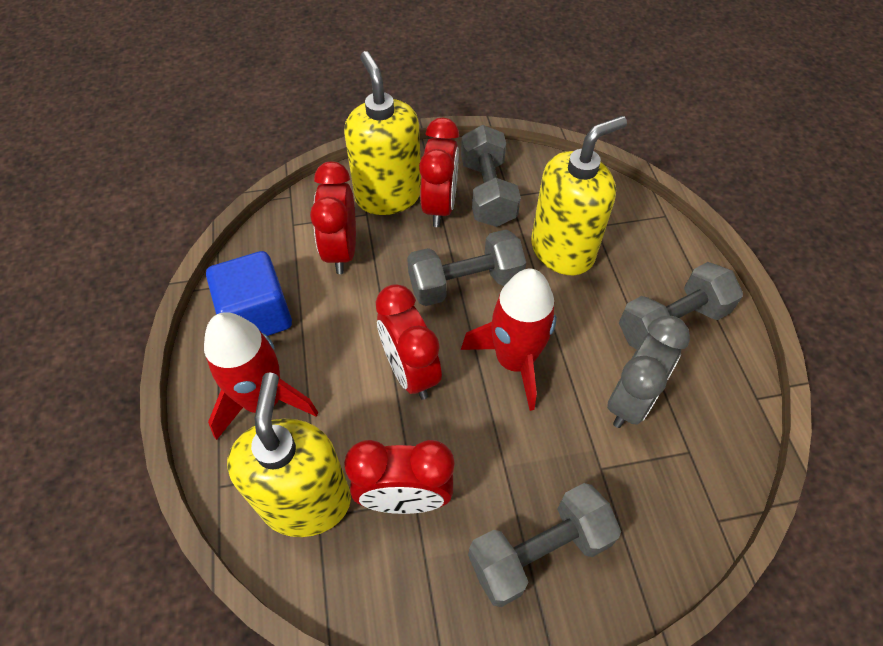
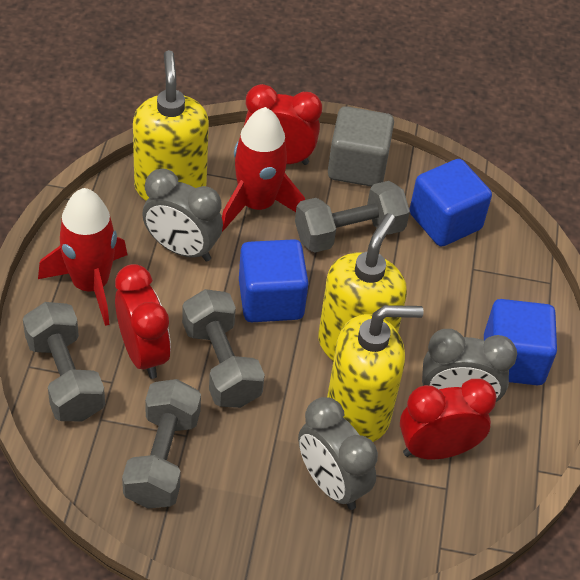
blue cube: 1 -> 3
grey clock: 1 -> 3
grey cube: 0 -> 1
red clock: 4 -> 3

